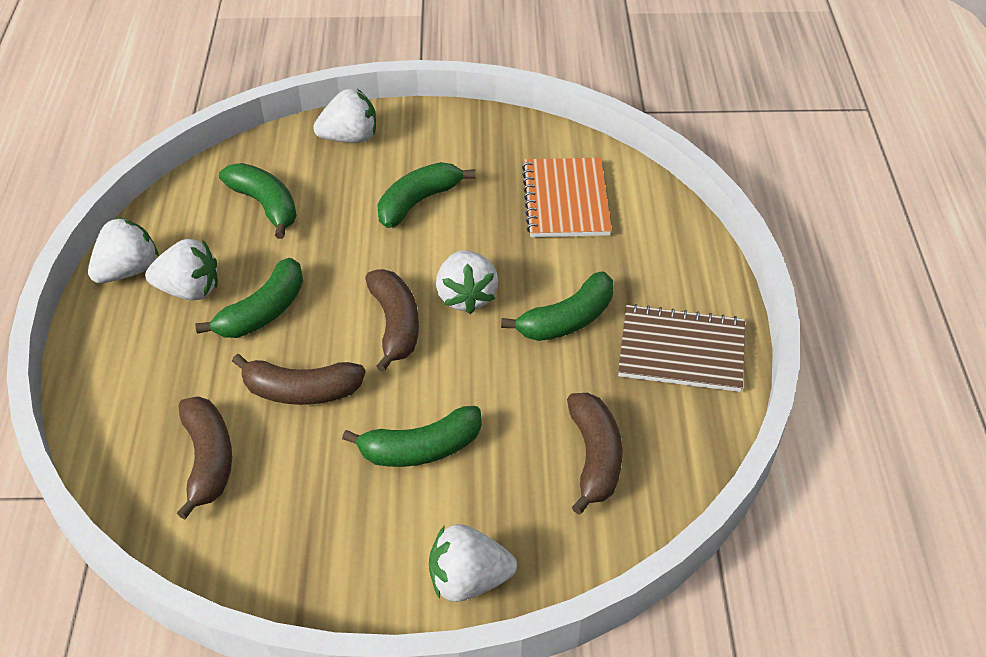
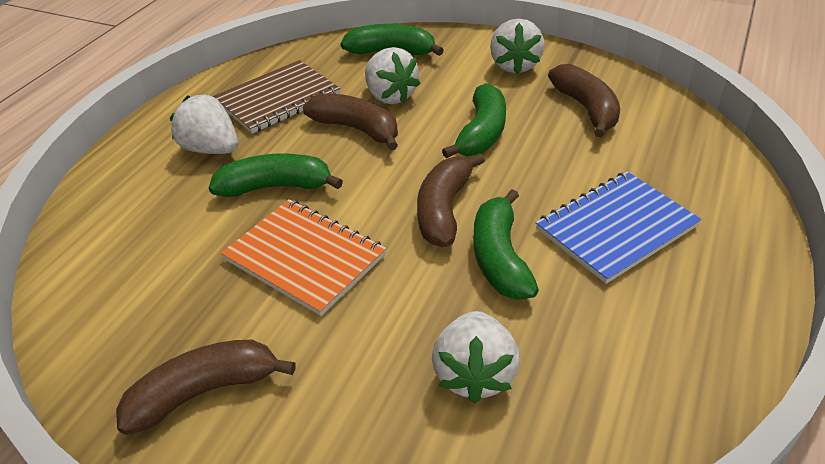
blue notebook: 0 -> 1
green banana: 5 -> 4
white strawberry: 5 -> 4

